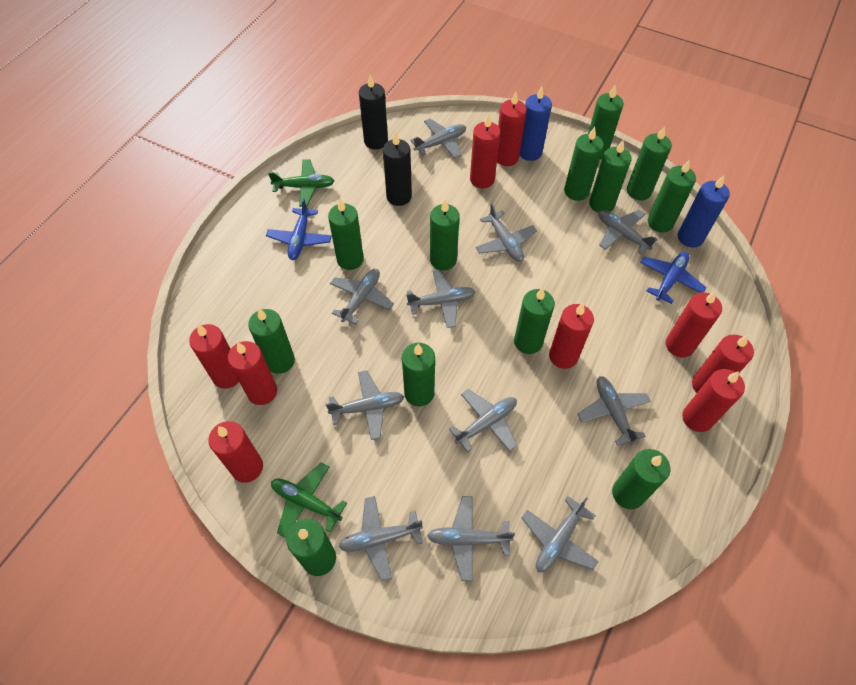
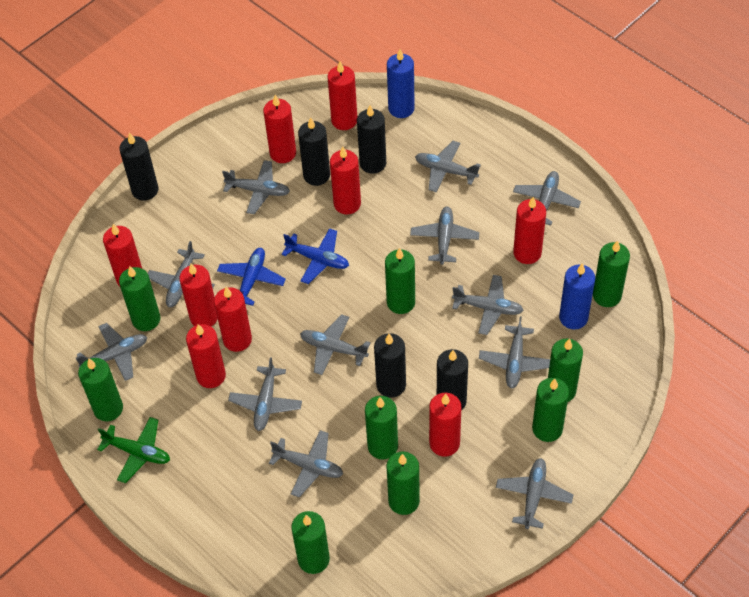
black candle: 2 -> 5
green candle: 12 -> 9
green plane: 2 -> 1
grey plane: 11 -> 12

